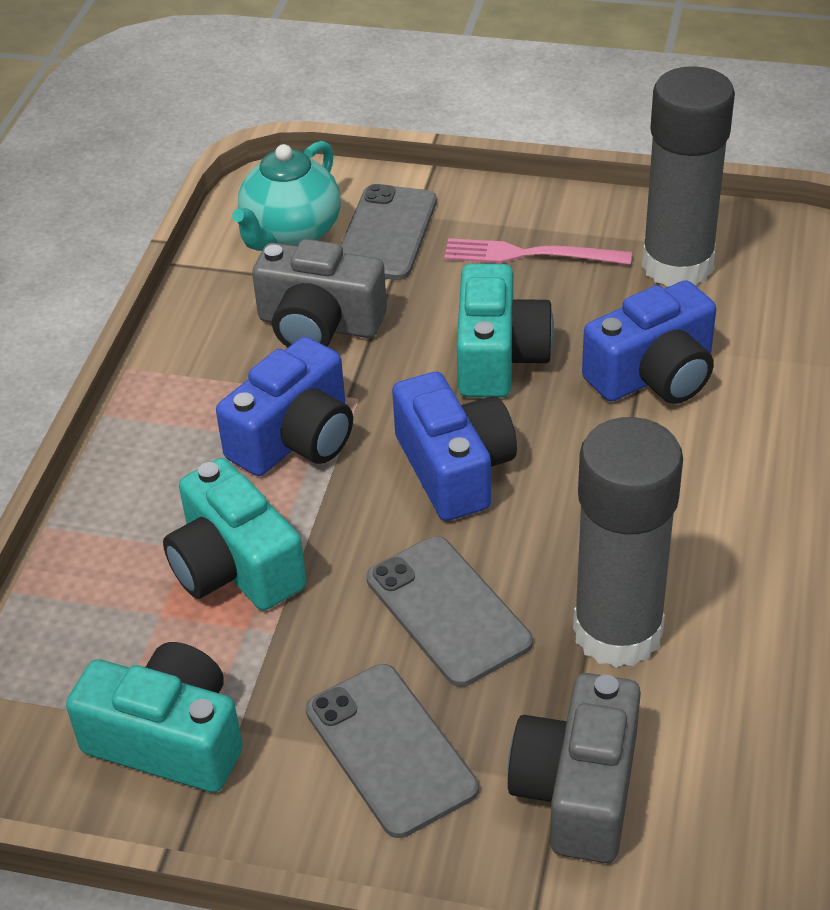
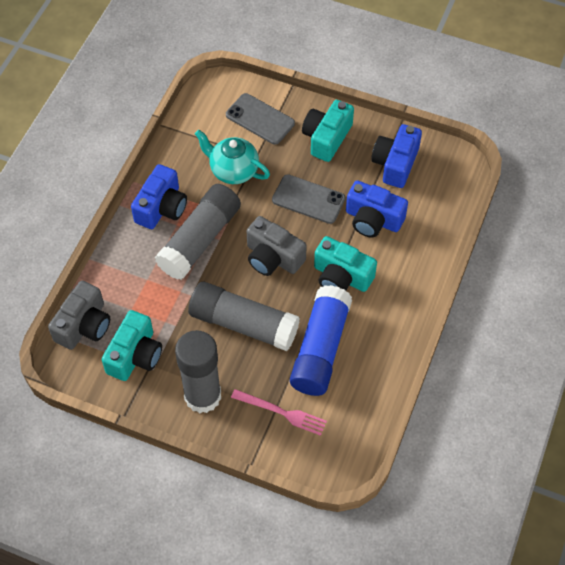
blue glue stick: 0 -> 1
grey glue stick: 2 -> 3
grey phone: 3 -> 2

